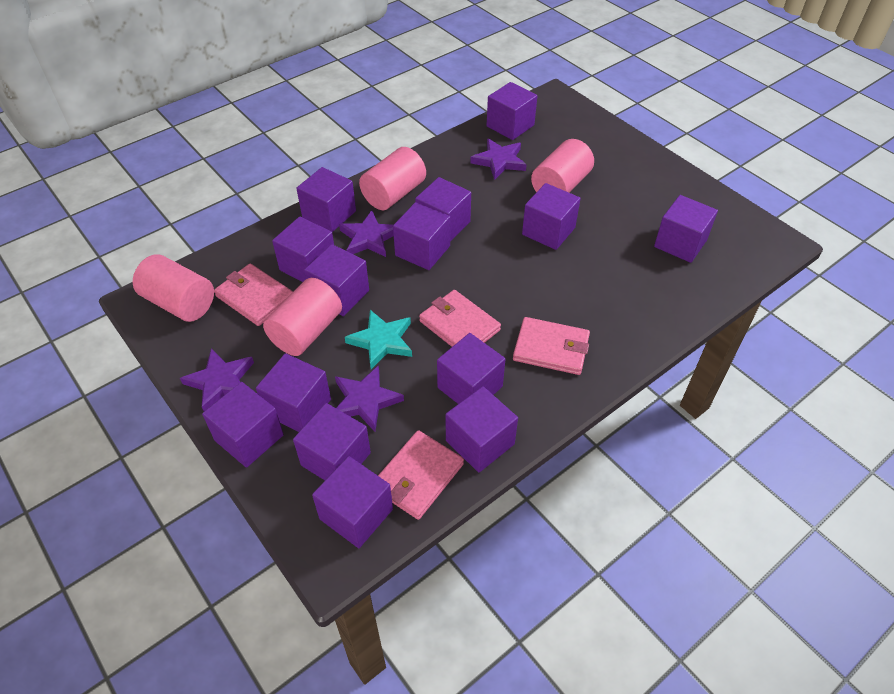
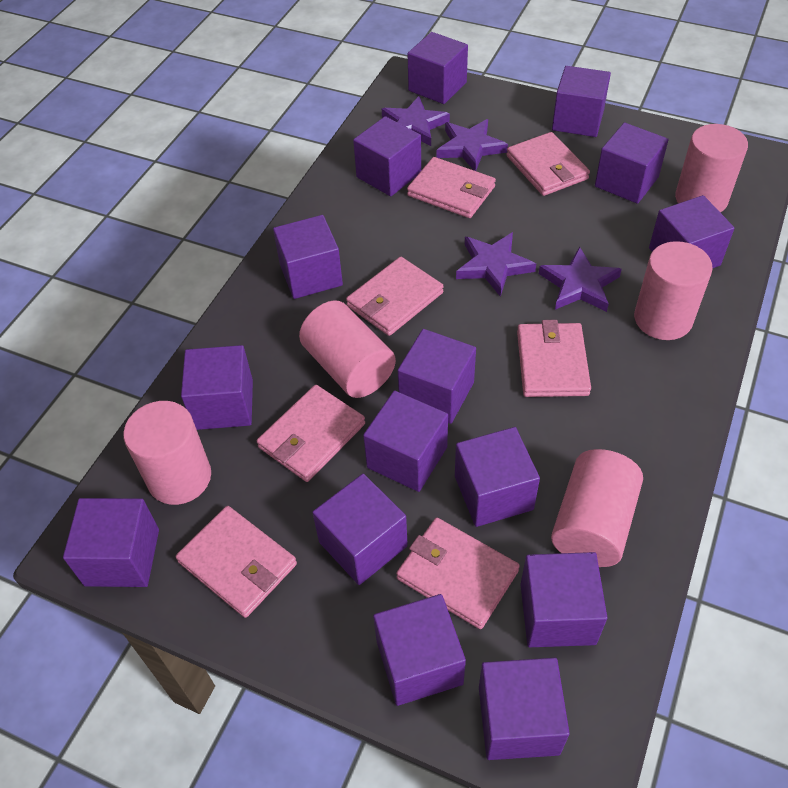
pink cylinder: 4 -> 5
pink wallet: 4 -> 7
purple cube: 14 -> 15
turquoise star: 1 -> 0

